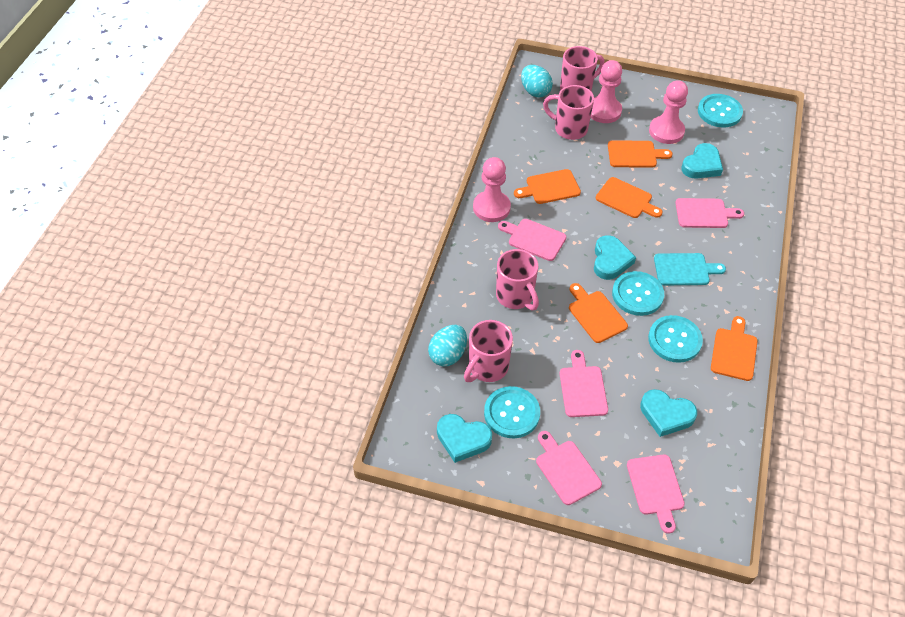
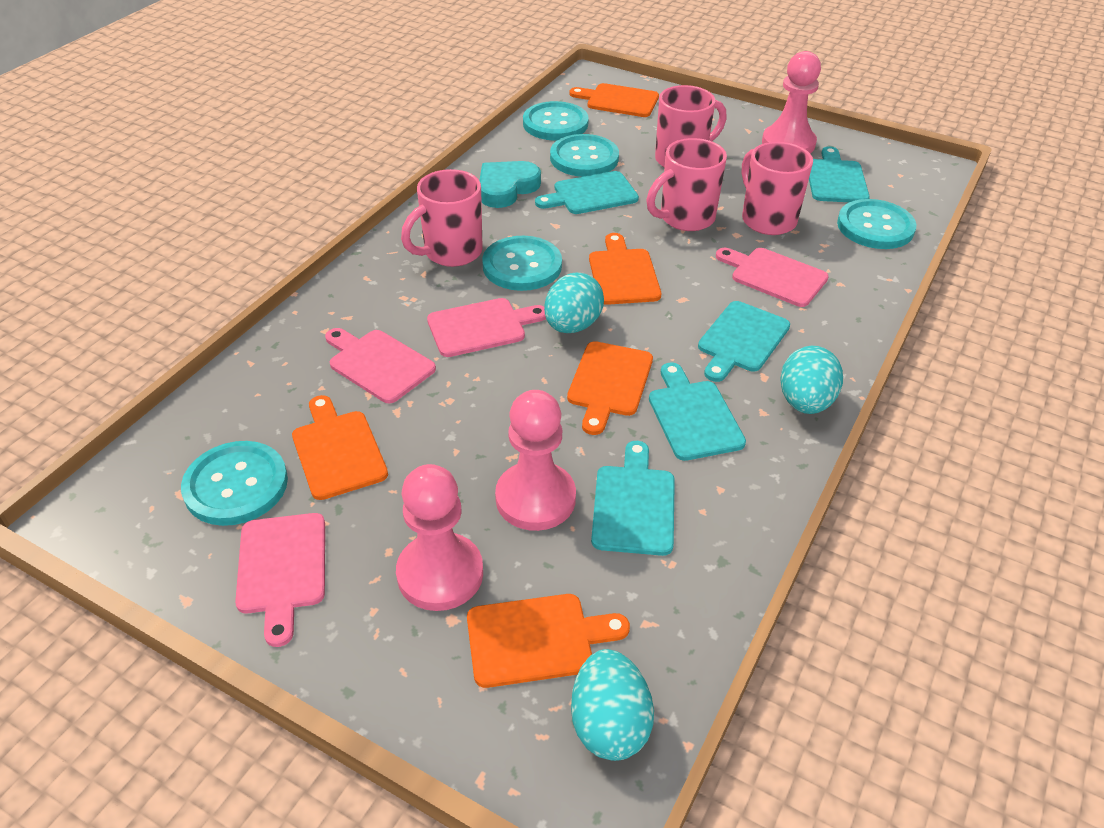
pink cutting board: 5 -> 4
turquoise button: 4 -> 5
turquoise cutting board: 1 -> 5
turquoise egg: 2 -> 3
turquoise heart: 4 -> 1

